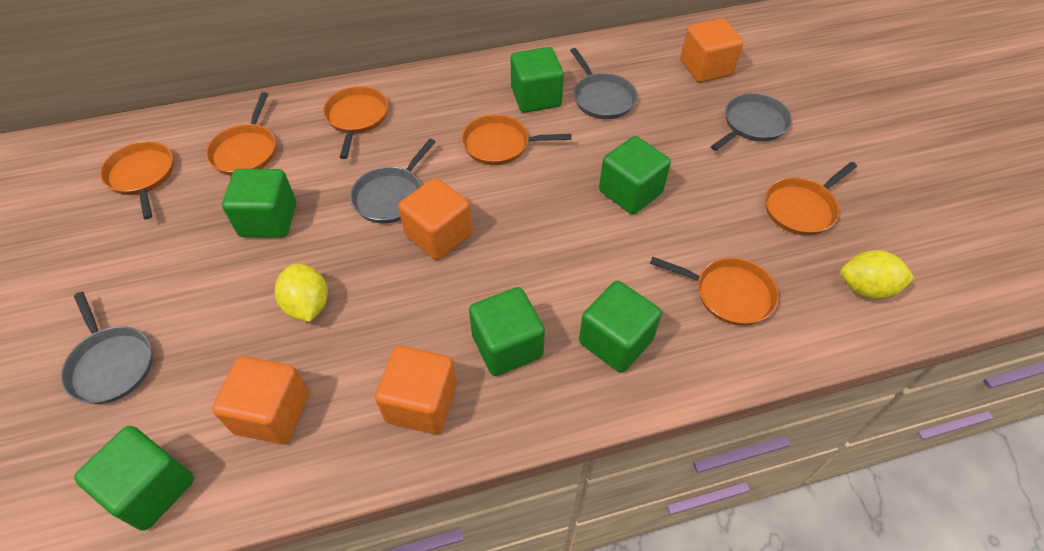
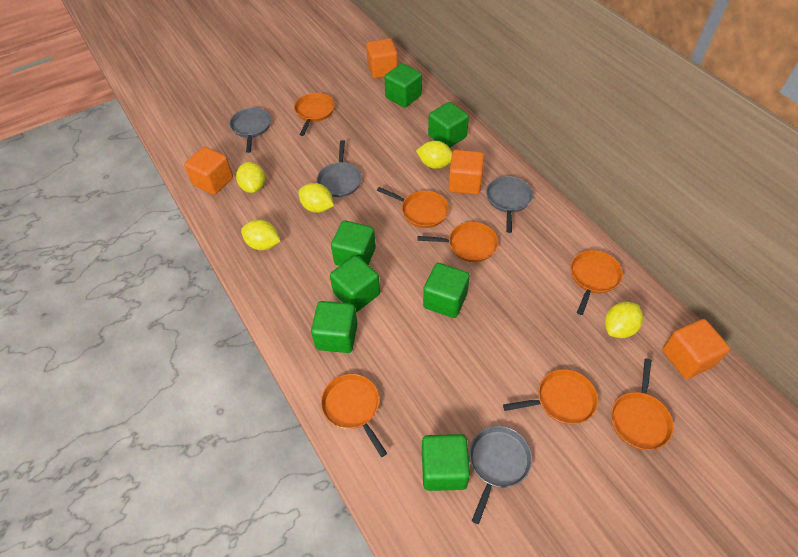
green cube: 6 -> 7
orange pan: 6 -> 7
yellow lemon: 2 -> 5

